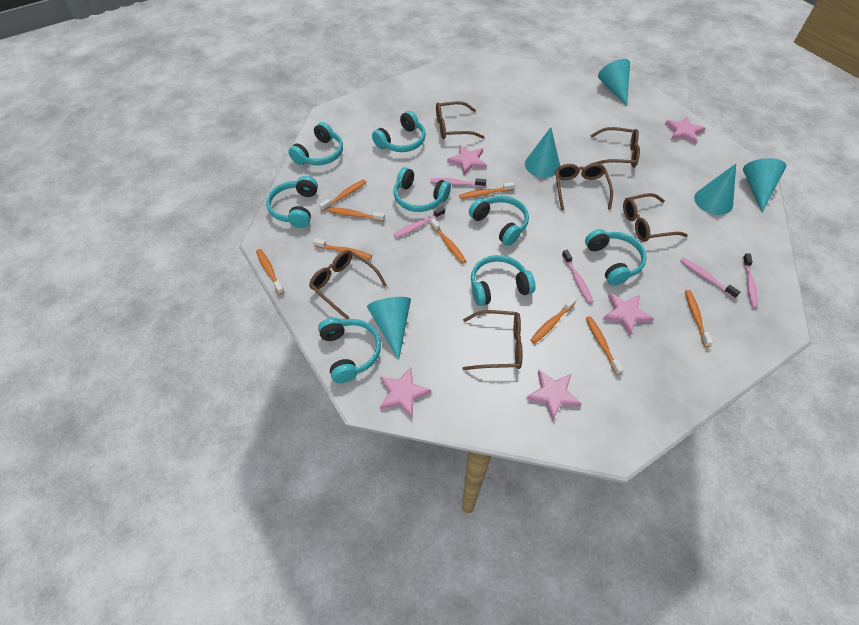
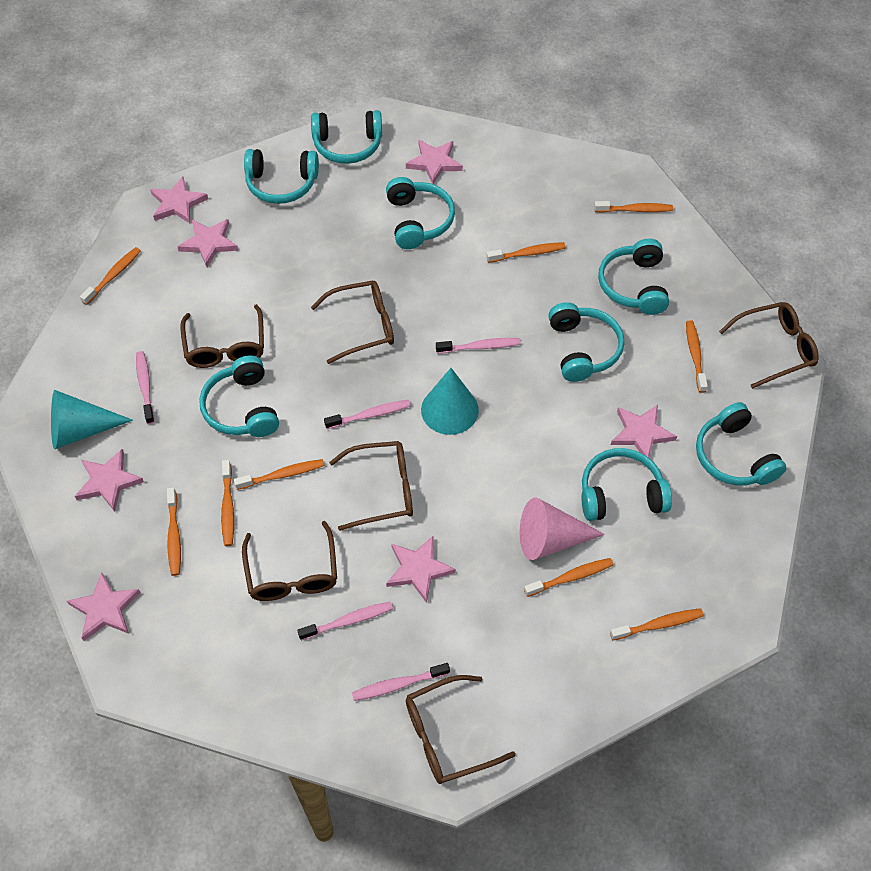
pink cone: 0 -> 1
pink star: 5 -> 7
turquoise cone: 5 -> 2

